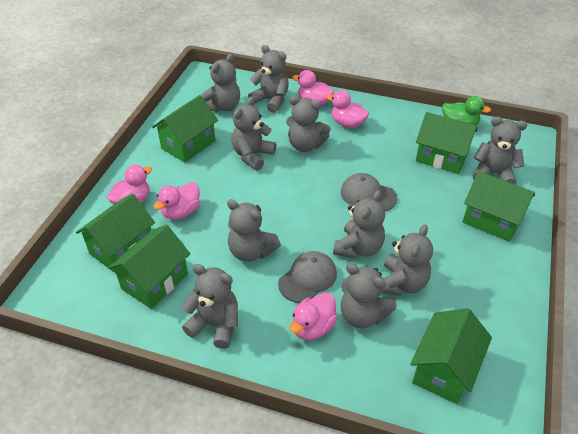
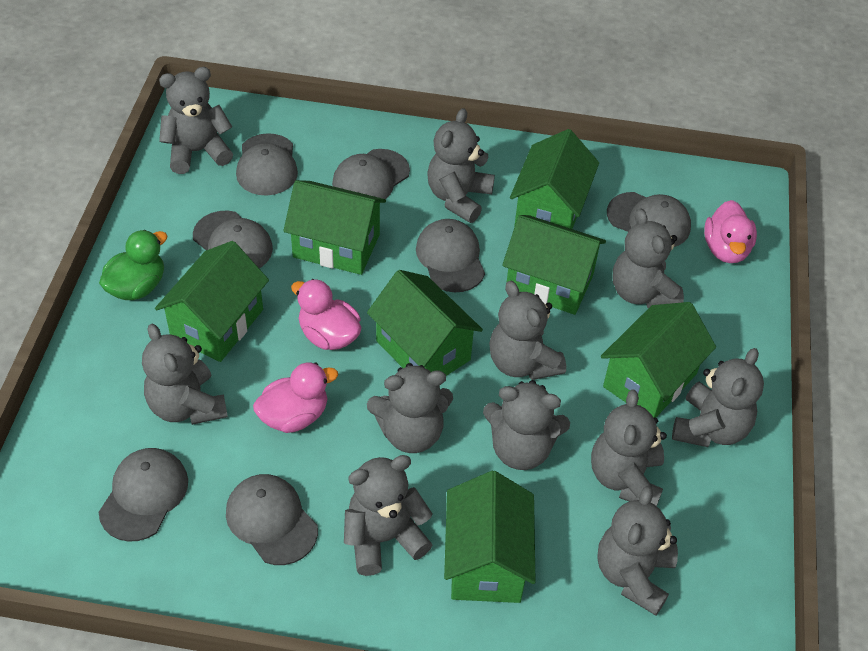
green house: 6 -> 7
grey cap: 2 -> 7
grey teddy bear: 10 -> 11
pink duck: 5 -> 3

